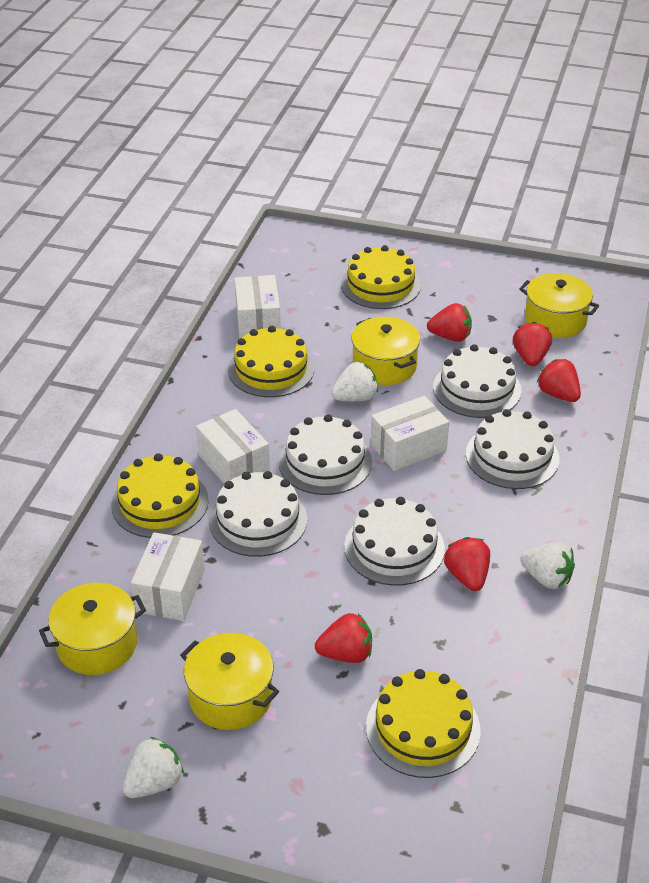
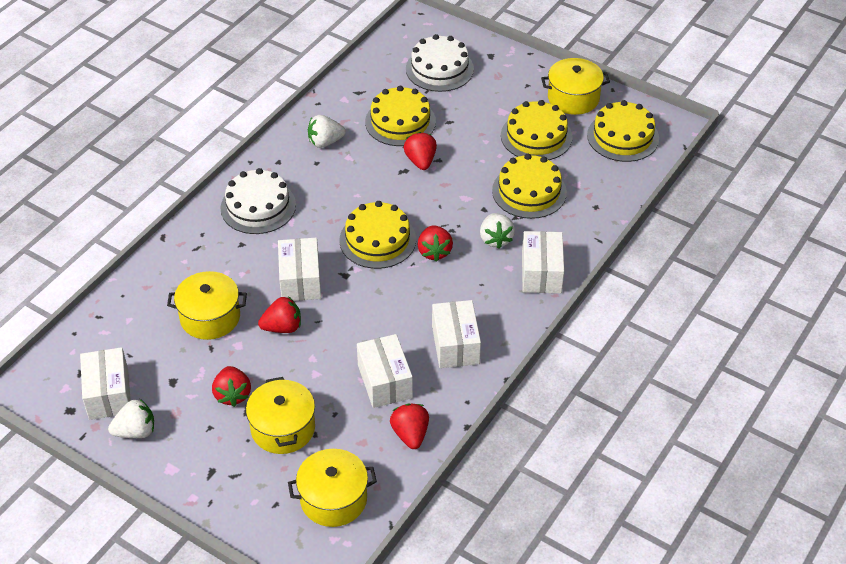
white box: 4 -> 5
white cake: 5 -> 2
yellow cake: 4 -> 5

